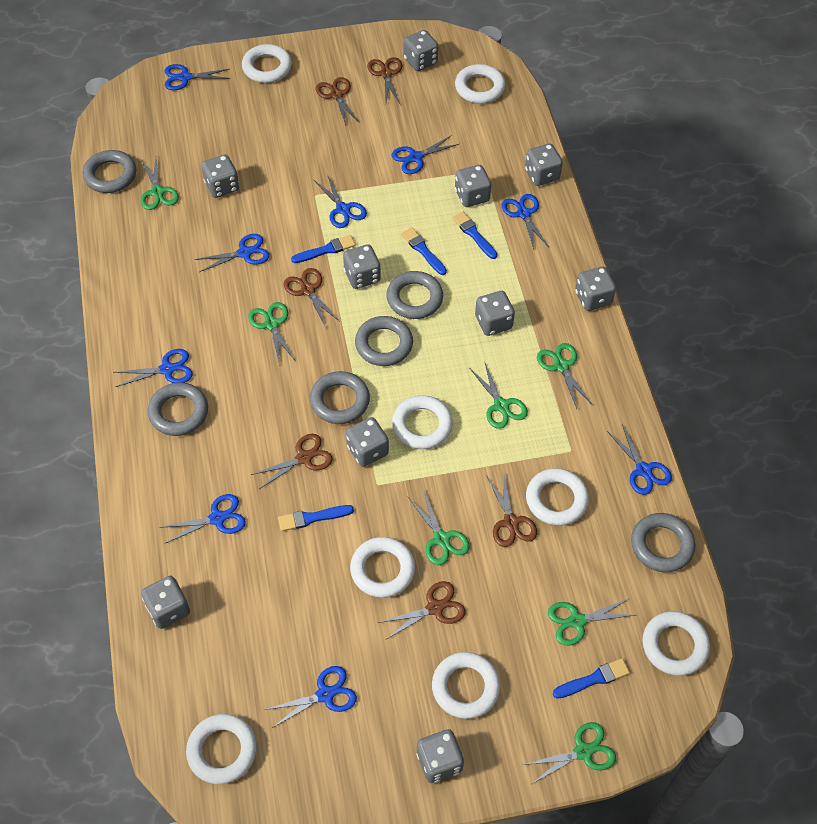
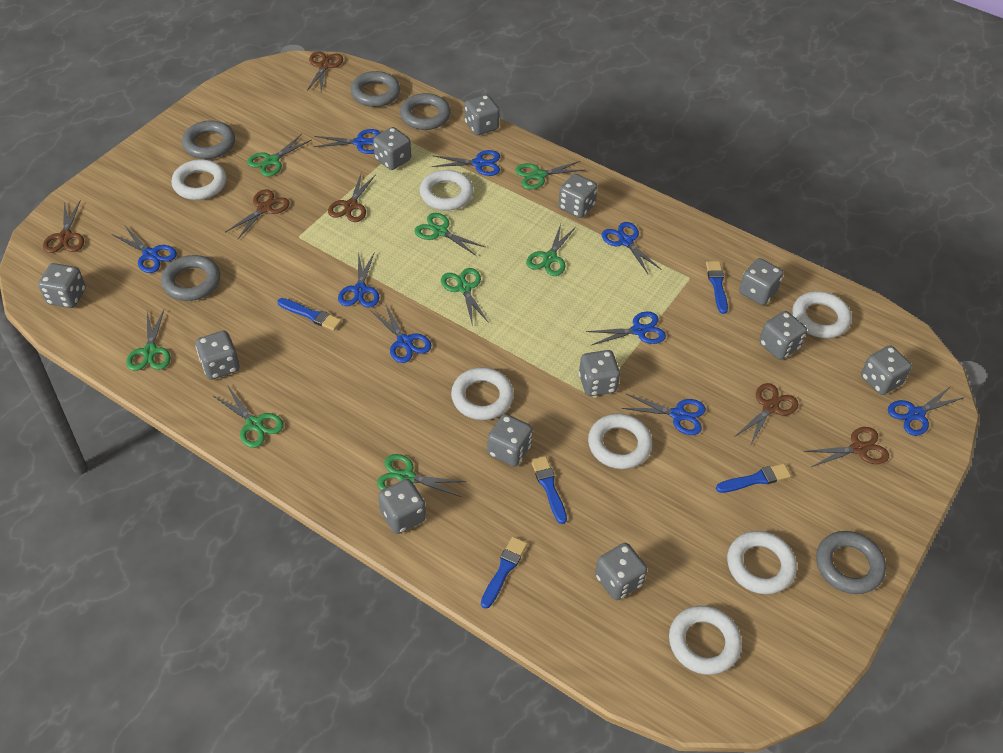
green scissors: 7 -> 8
grey dice: 10 -> 12
grey ring: 6 -> 5
white ring: 8 -> 7

